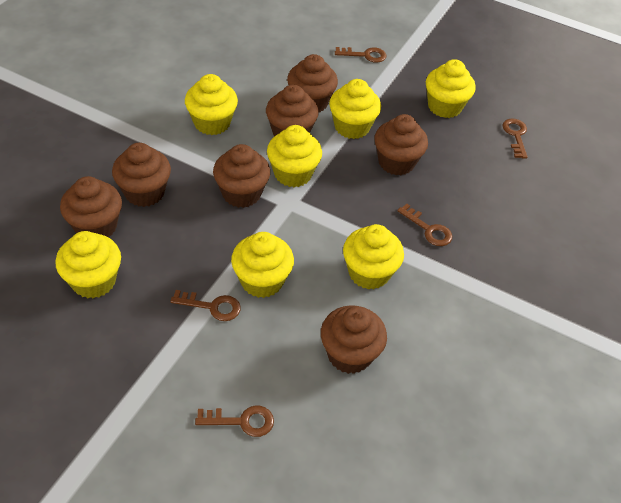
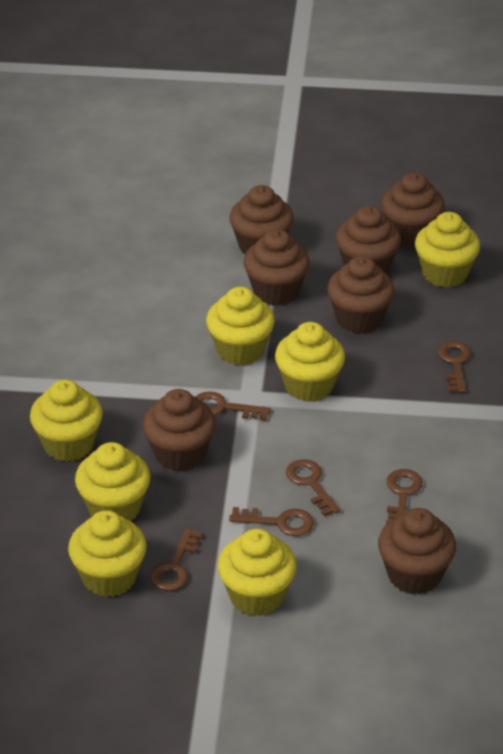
brown key: 5 -> 6

